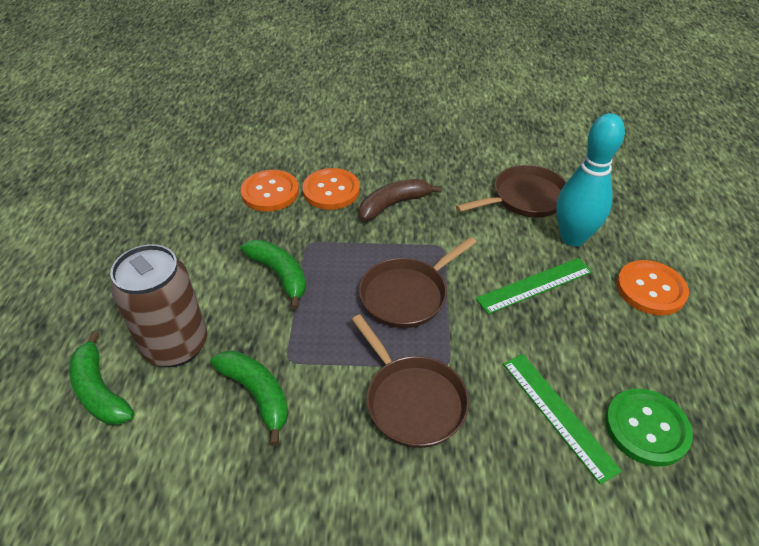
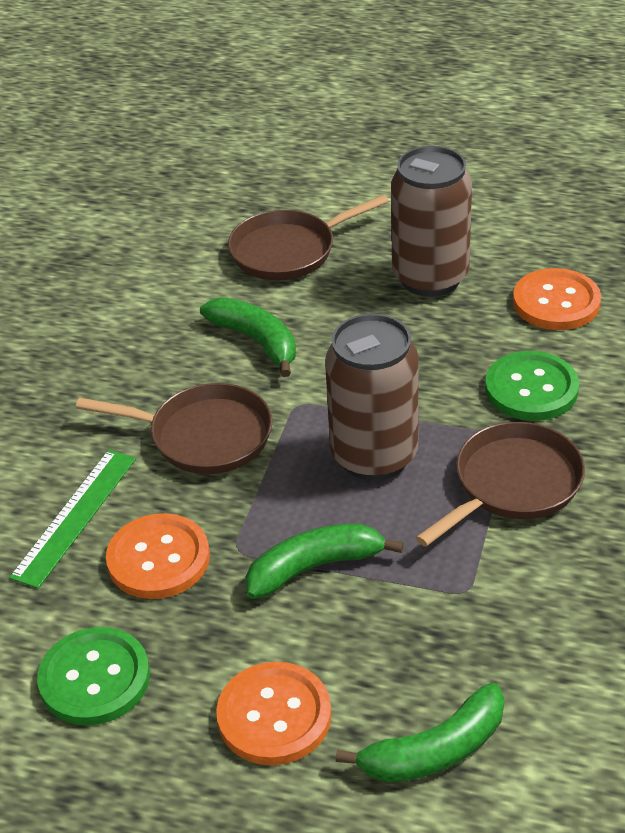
brown banana: 1 -> 0
brown can: 1 -> 2
green button: 1 -> 2
green ruler: 2 -> 1
turquoise bowling pin: 1 -> 0

